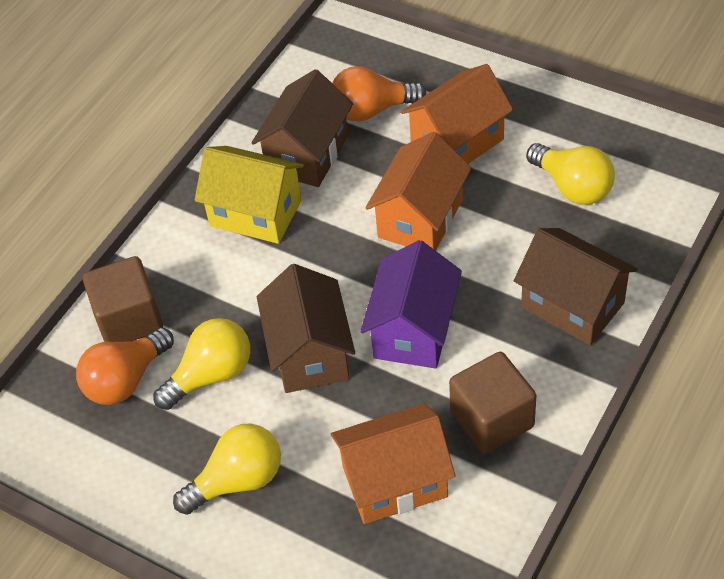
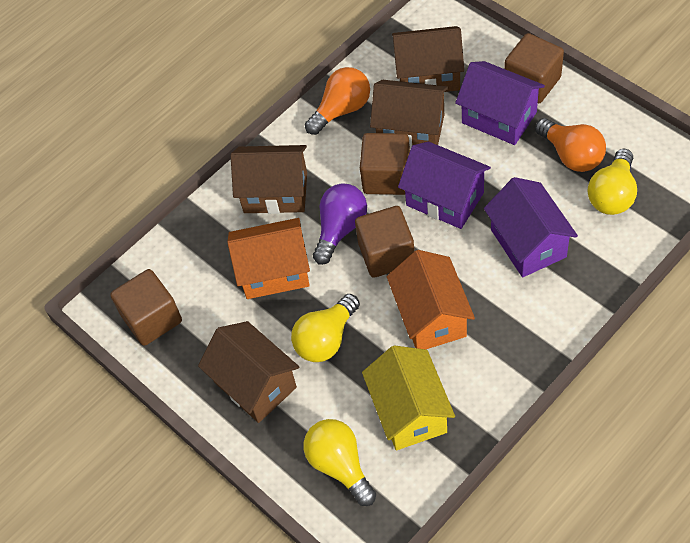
brown cube: 2 -> 4
brown house: 3 -> 4
orange house: 3 -> 2
purple house: 1 -> 3
purple light bulb: 0 -> 1

